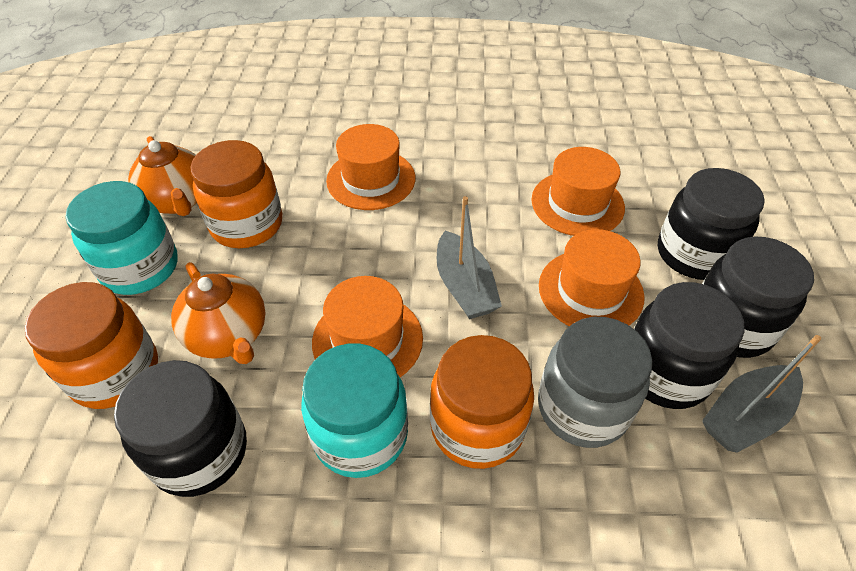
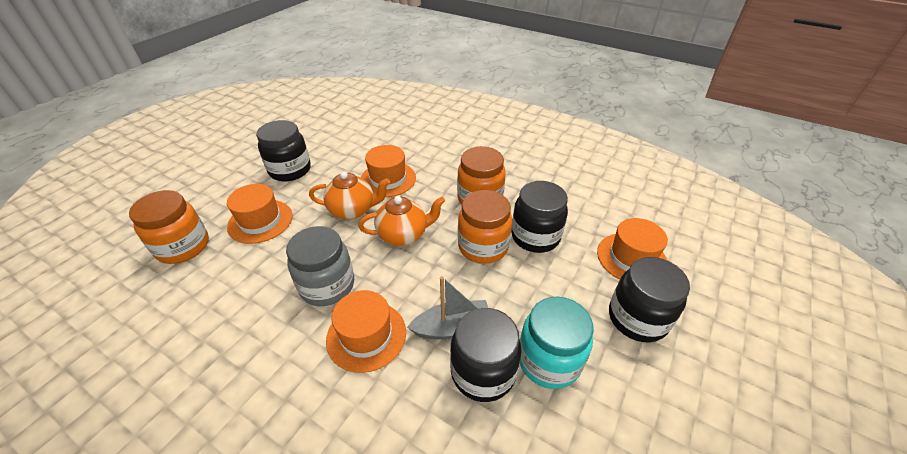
grey boat: 2 -> 1
turquoise jar: 2 -> 1

